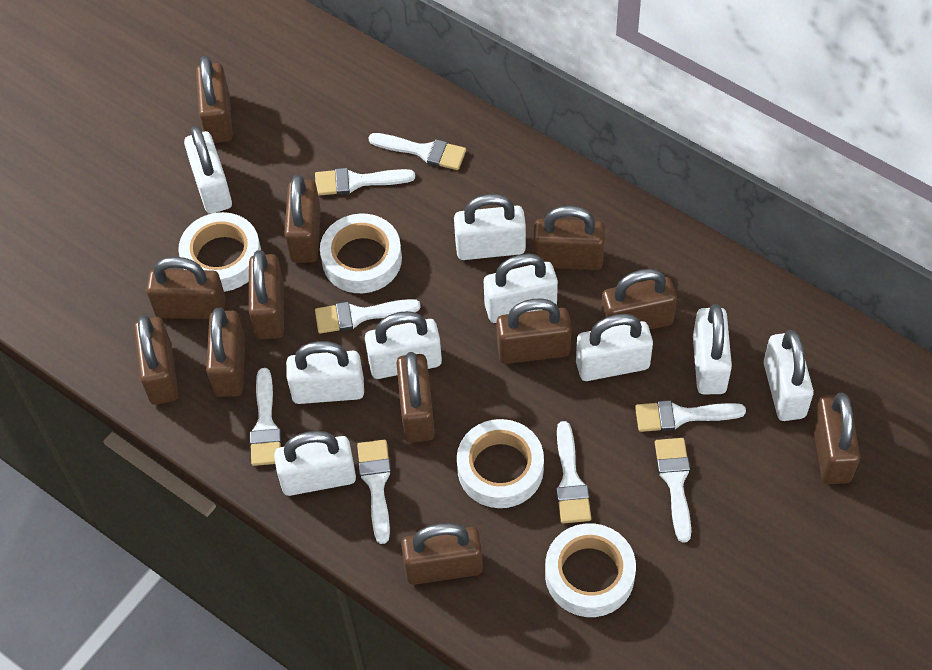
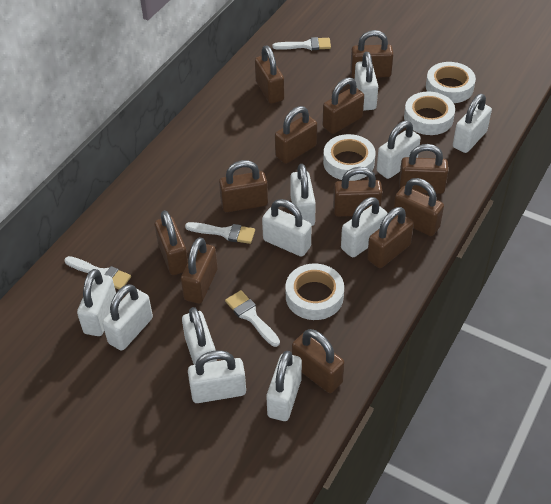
white brush: 8 -> 4
white padlock: 9 -> 11

